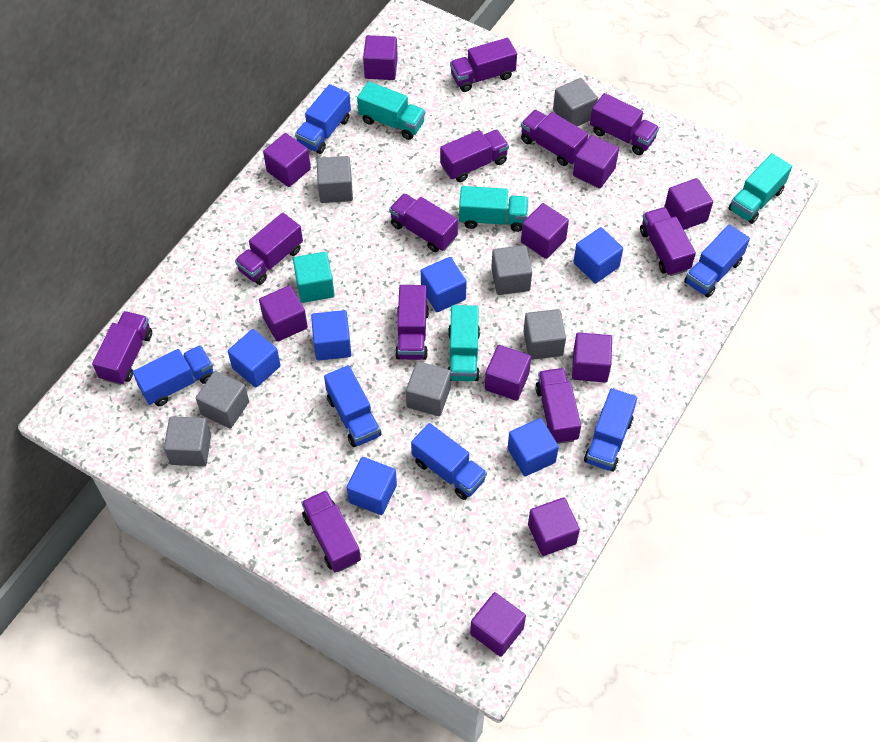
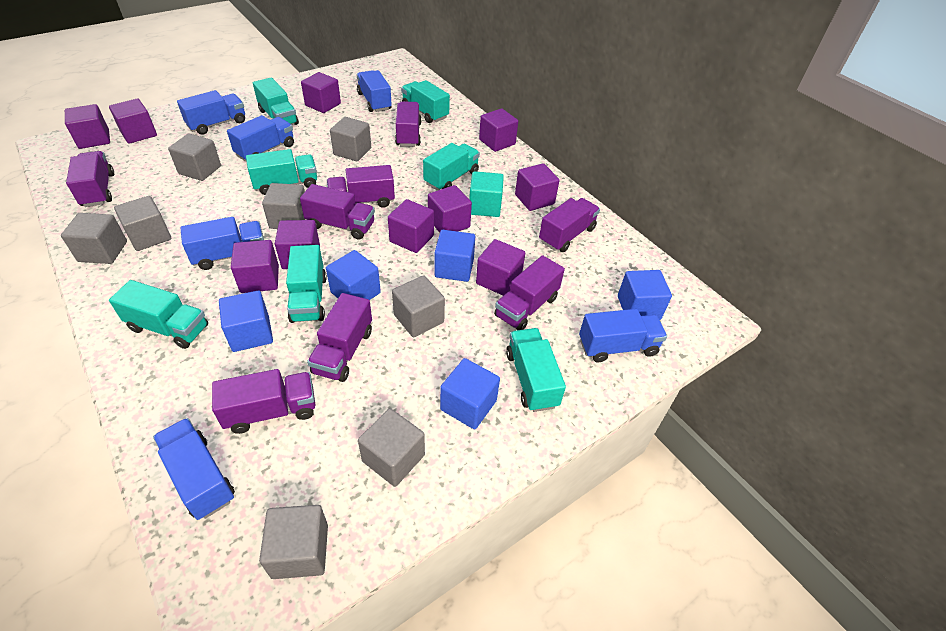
blue cube: 6 -> 5
grey cube: 7 -> 8
purple truck: 11 -> 8
turquoise truck: 4 -> 7

